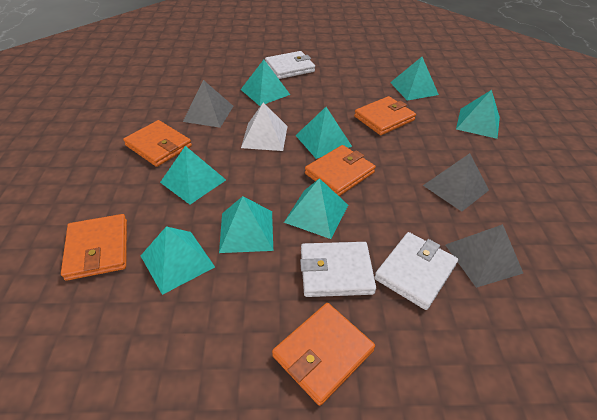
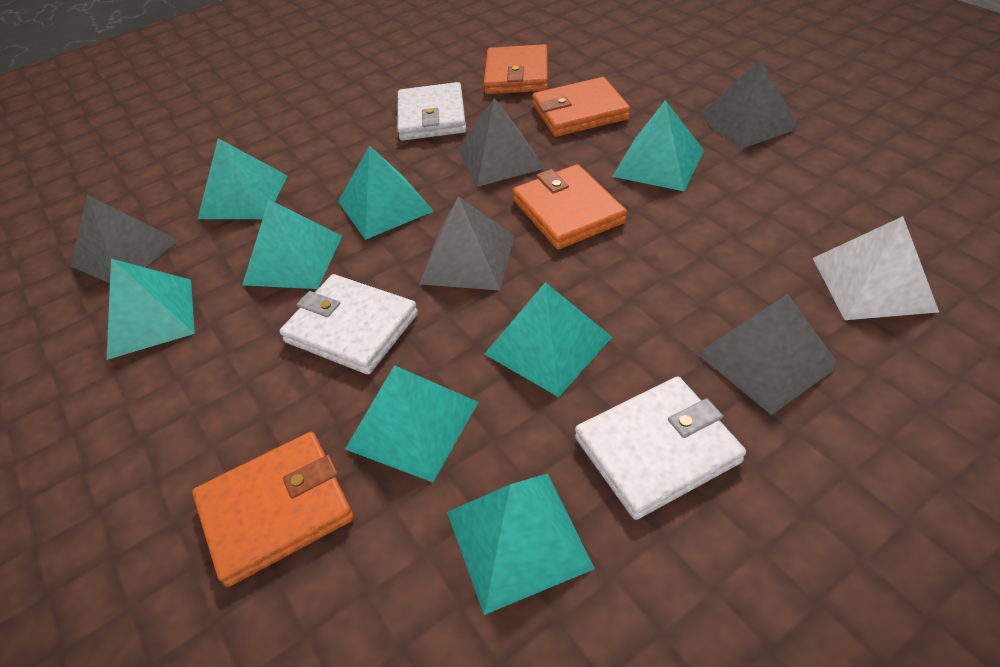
grey pyramid: 3 -> 5
orange wallet: 5 -> 4

